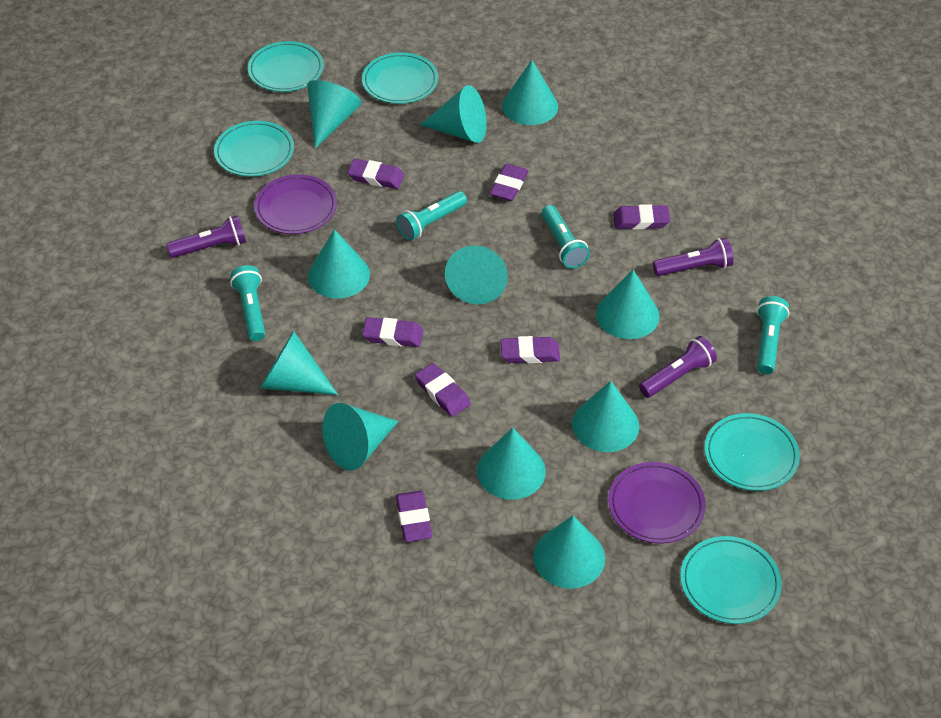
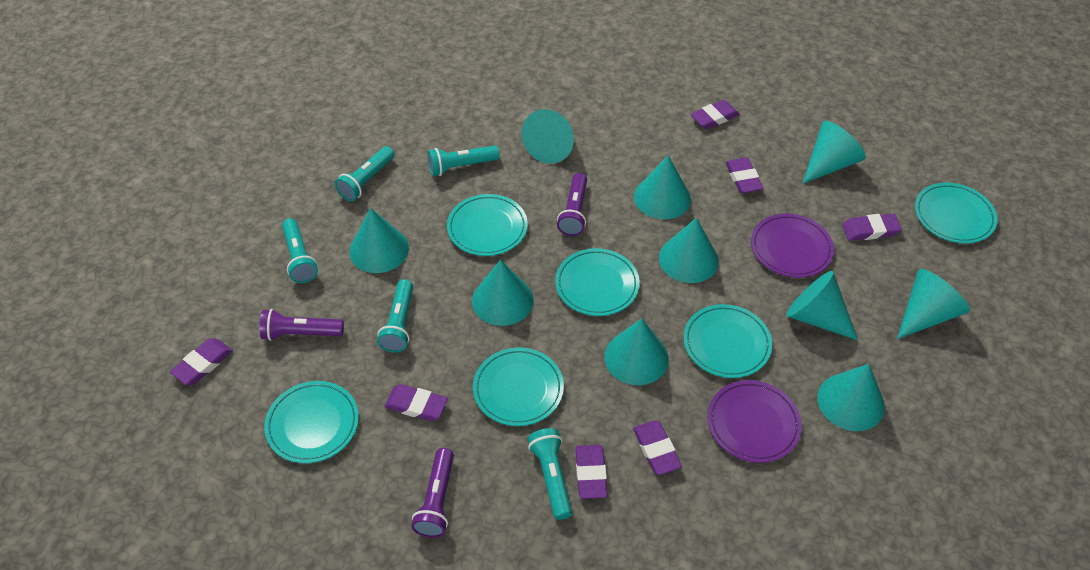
turquoise cone: 11 -> 10
turquoise flashlight: 4 -> 5
turquoise plate: 5 -> 6

